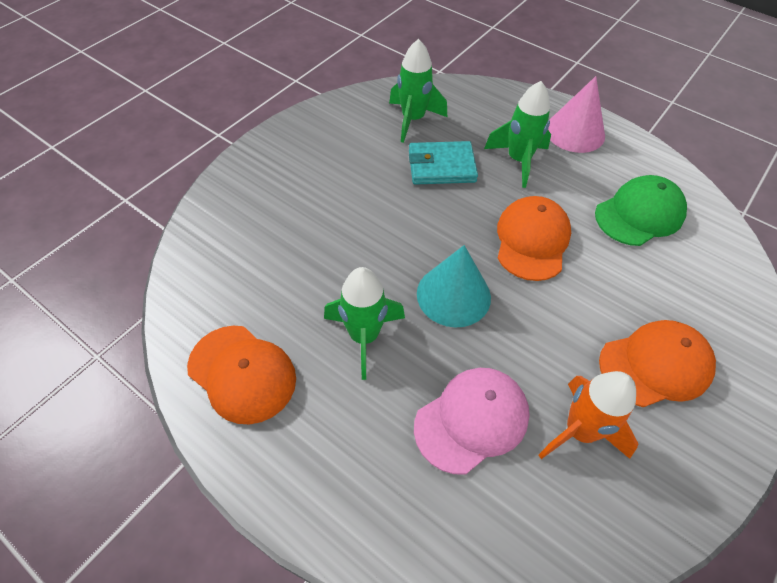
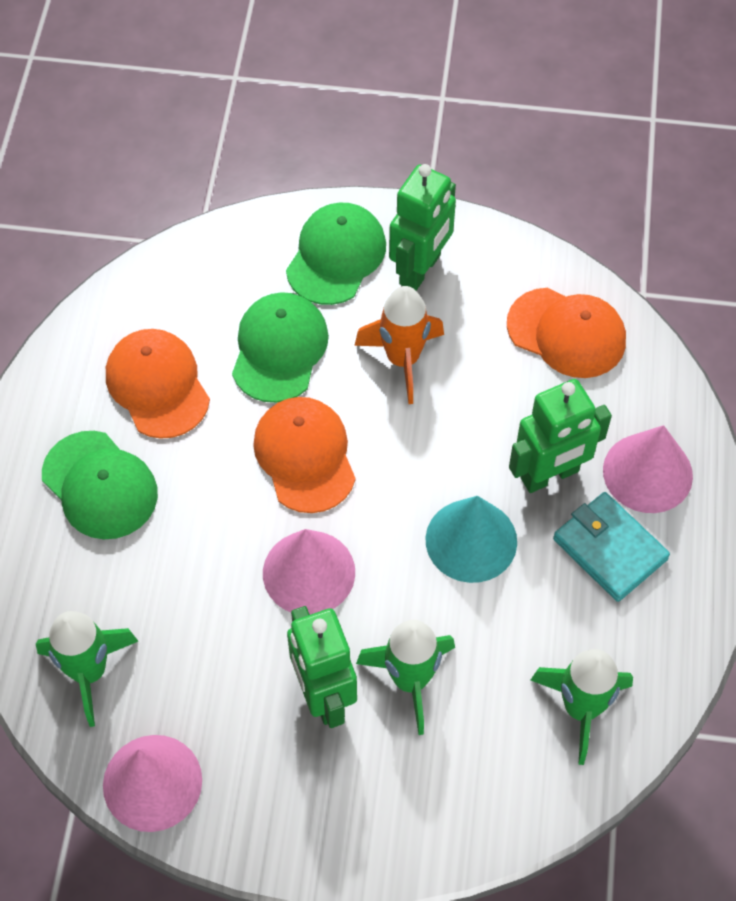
green cap: 1 -> 3
green robot: 0 -> 3
pink cap: 1 -> 0
pink cone: 1 -> 3

